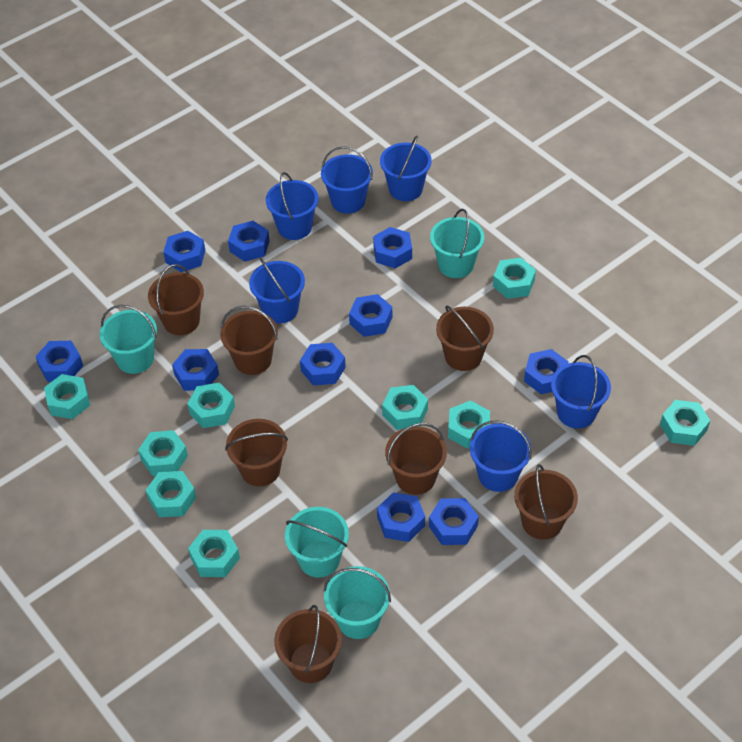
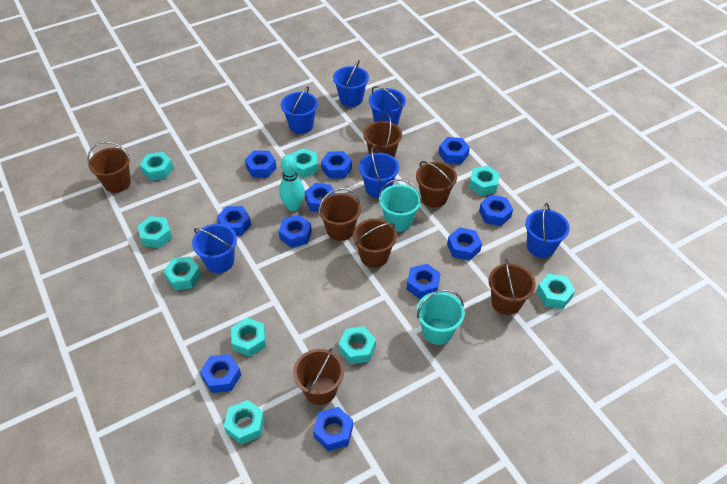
blue nut: 10 -> 11
turquoise bowling pin: 0 -> 1
turquoise bucket: 4 -> 2

